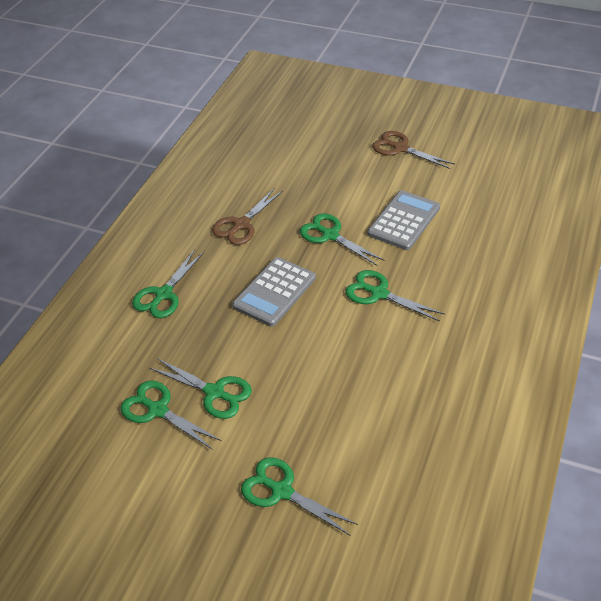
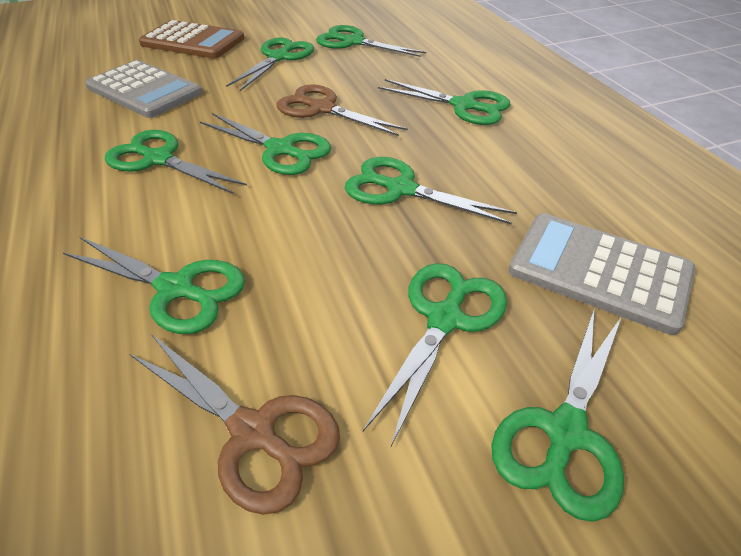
brown calculator: 0 -> 1
green scissors: 6 -> 9

